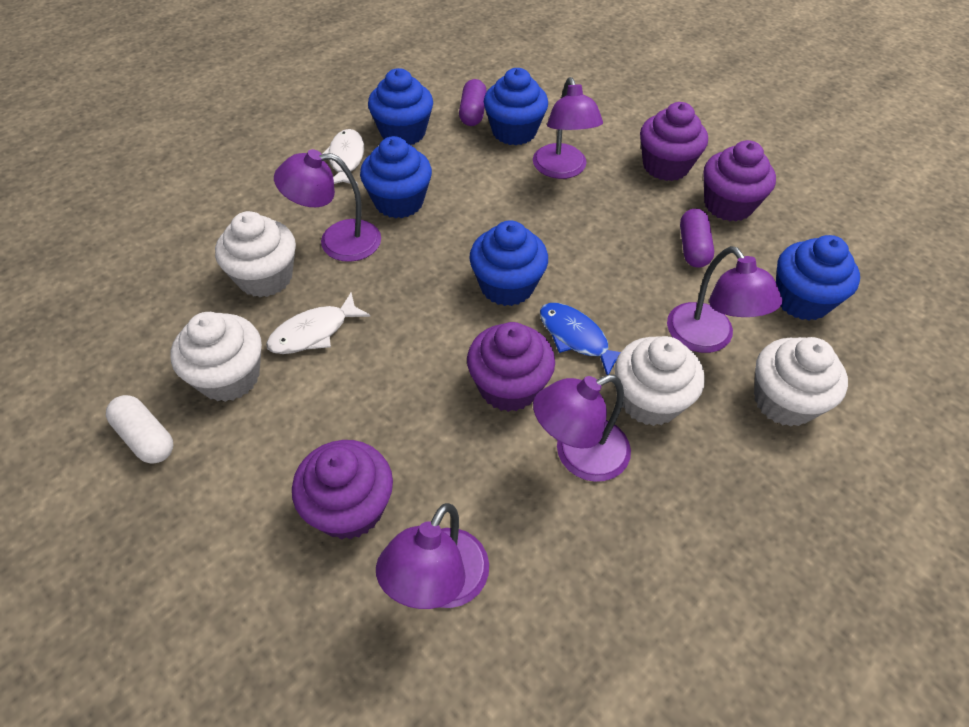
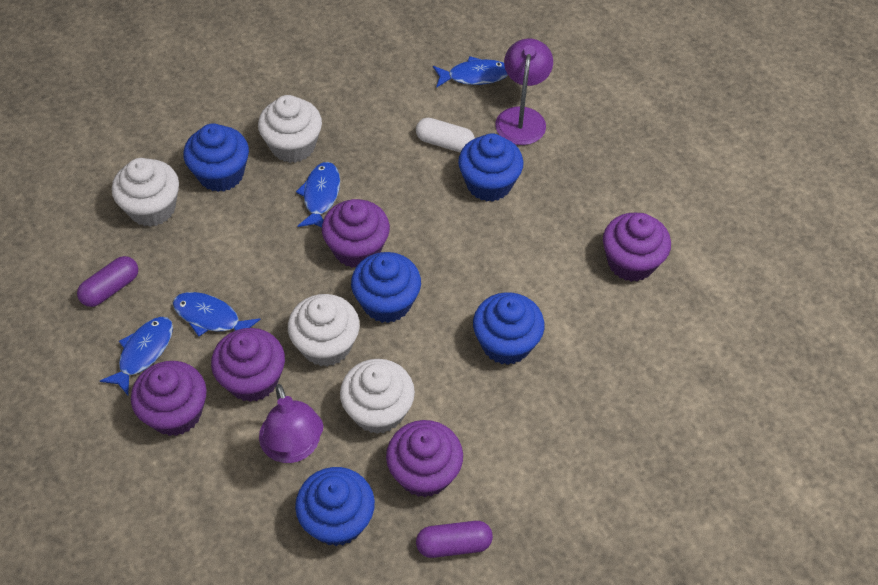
blue fish: 1 -> 4
purple cupcake: 4 -> 5
purple lamp: 5 -> 2
white fish: 2 -> 0

